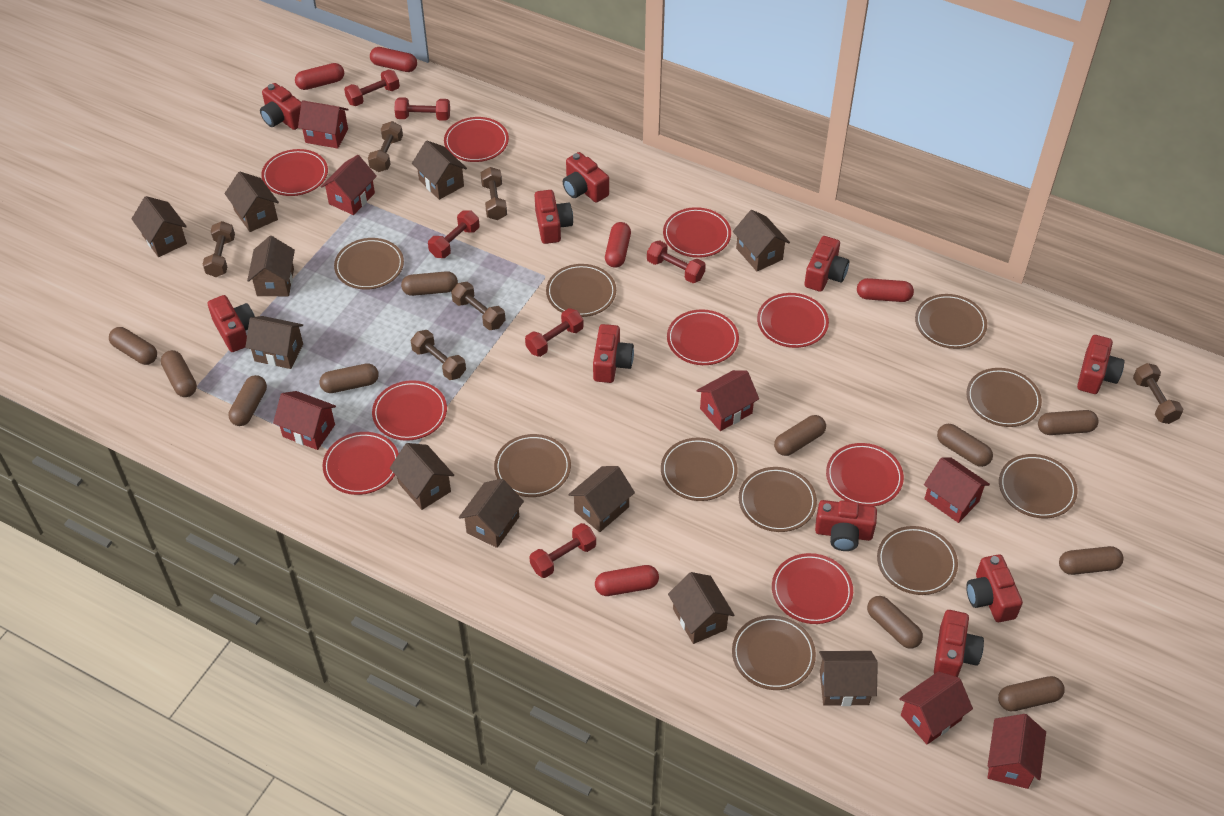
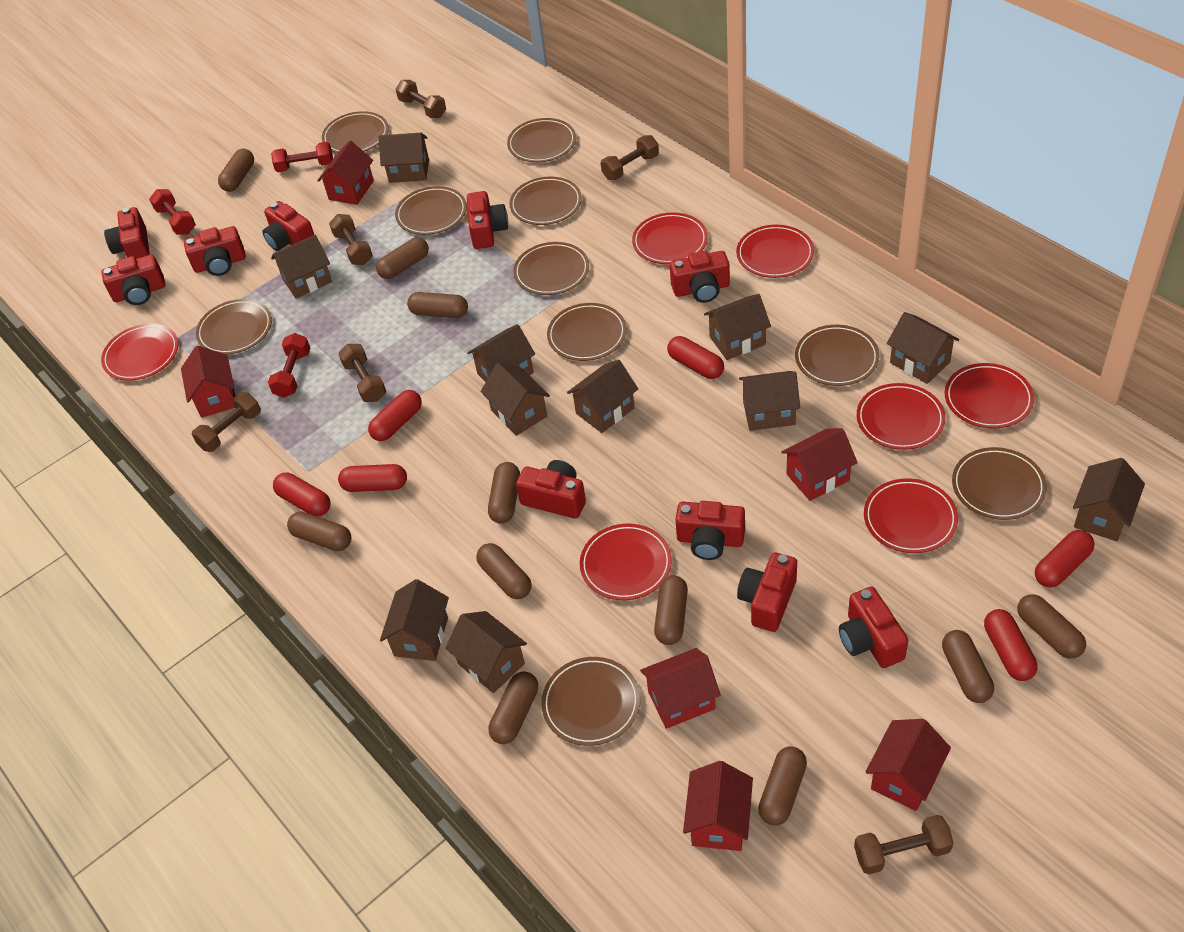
red capsule: 5 -> 6
red dumbbell: 6 -> 3
red house: 7 -> 6
red plate: 9 -> 7

